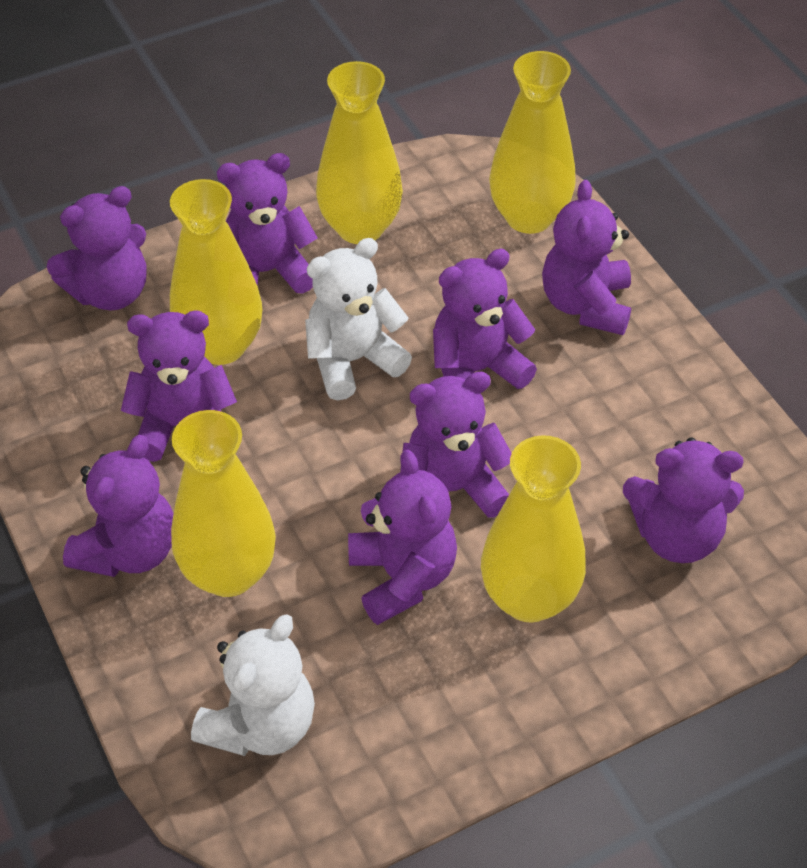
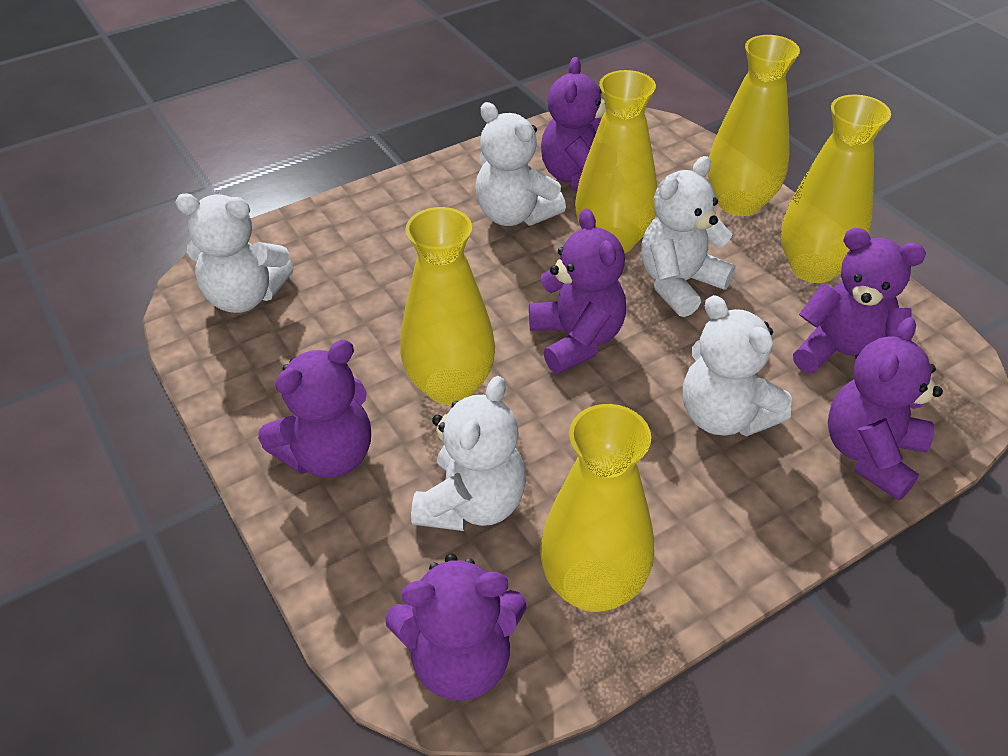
purple teddy bear: 9 -> 6
white teddy bear: 2 -> 5

